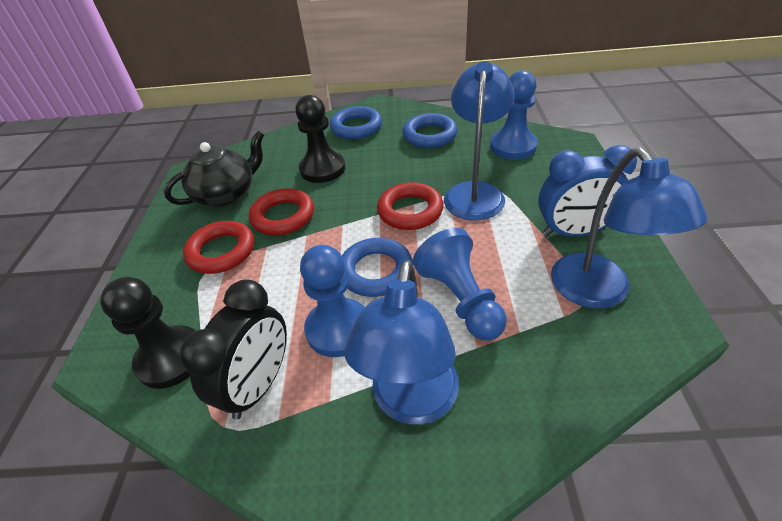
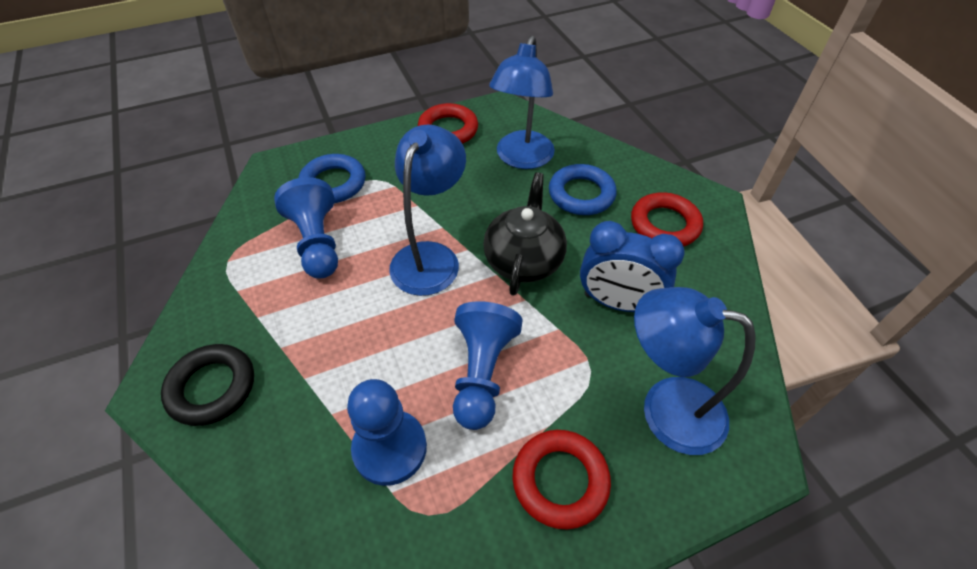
black clock: 1 -> 0
black pawn: 2 -> 0
black ring: 0 -> 1
blue ring: 3 -> 2

